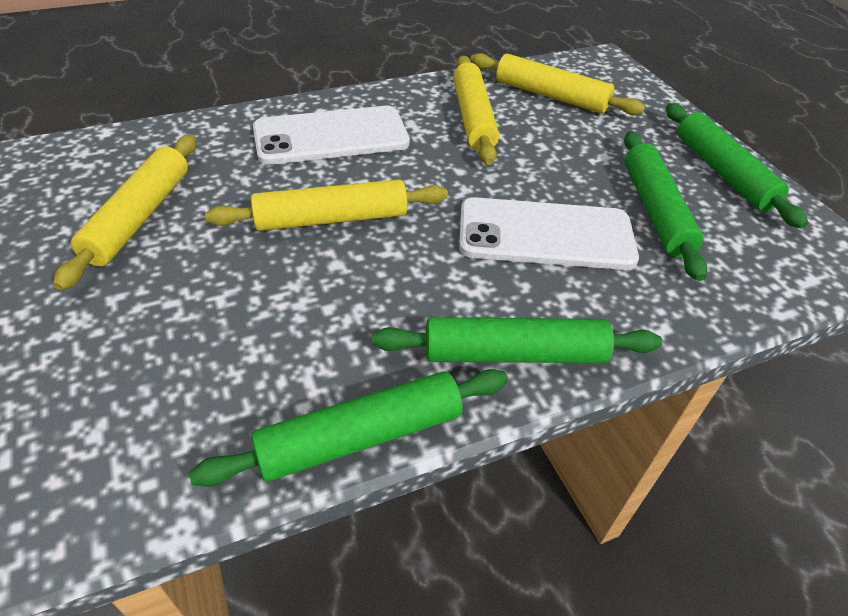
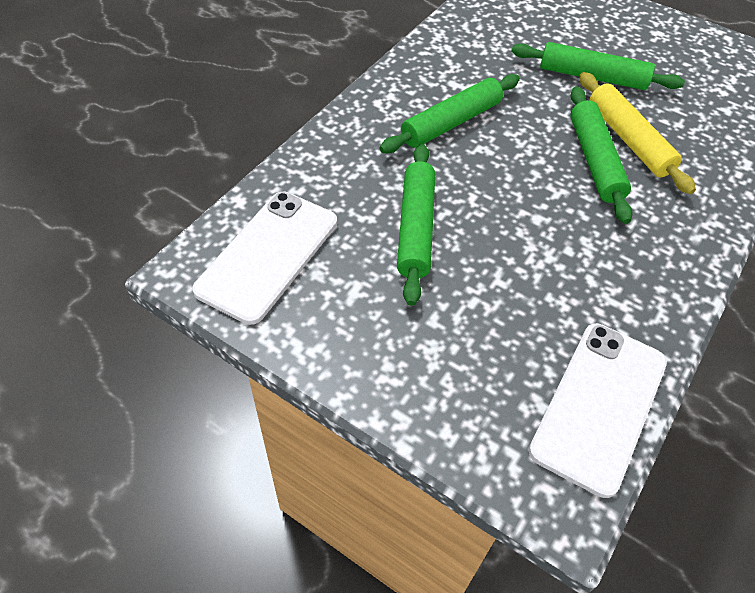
yellow rolling pin: 4 -> 1

